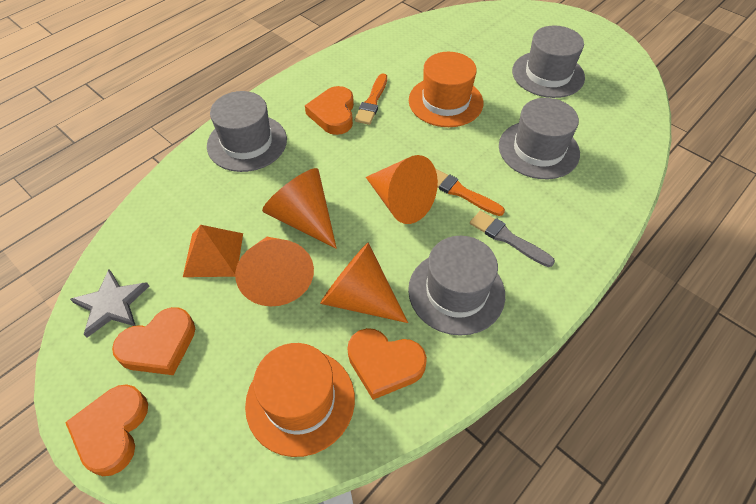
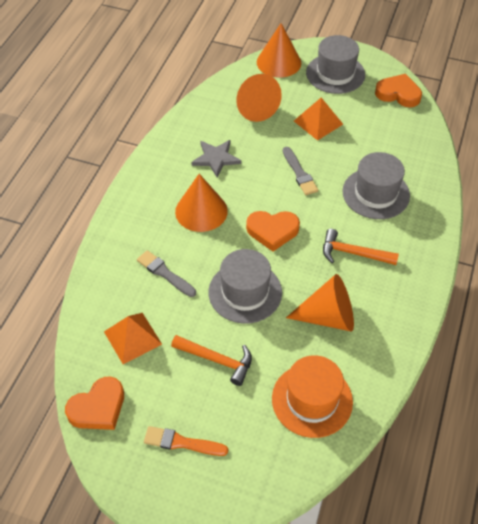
grey brush: 1 -> 2
grey hat: 4 -> 3
orange brush: 2 -> 1
orange hammer: 0 -> 2
orange hat: 2 -> 1
orange heart: 4 -> 3
orange pyramid: 1 -> 2

